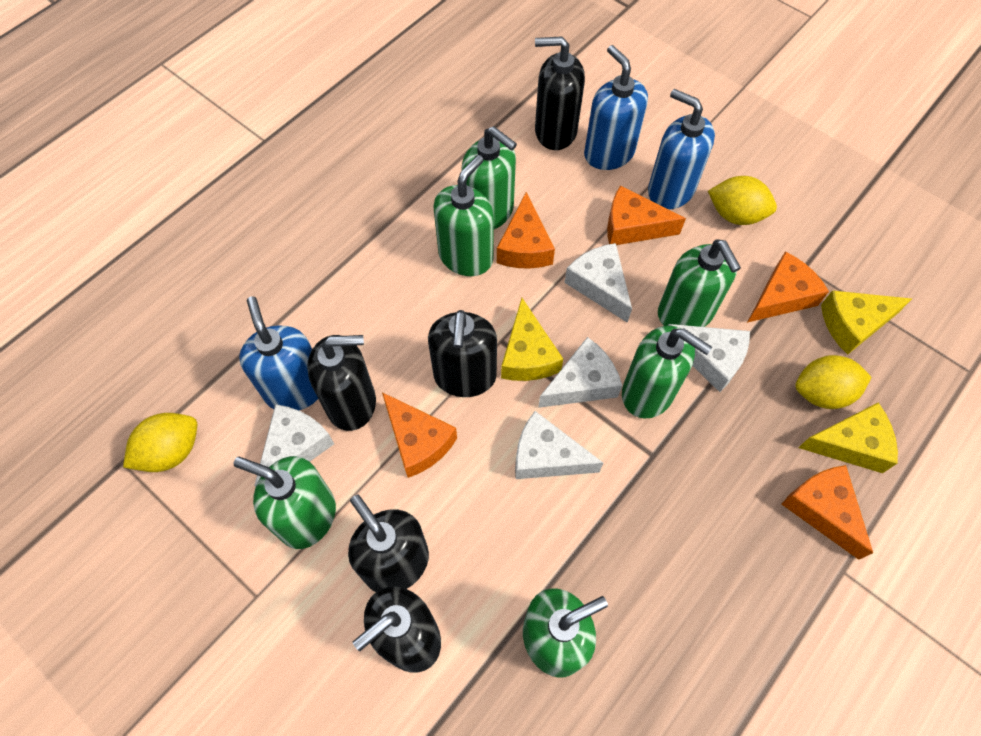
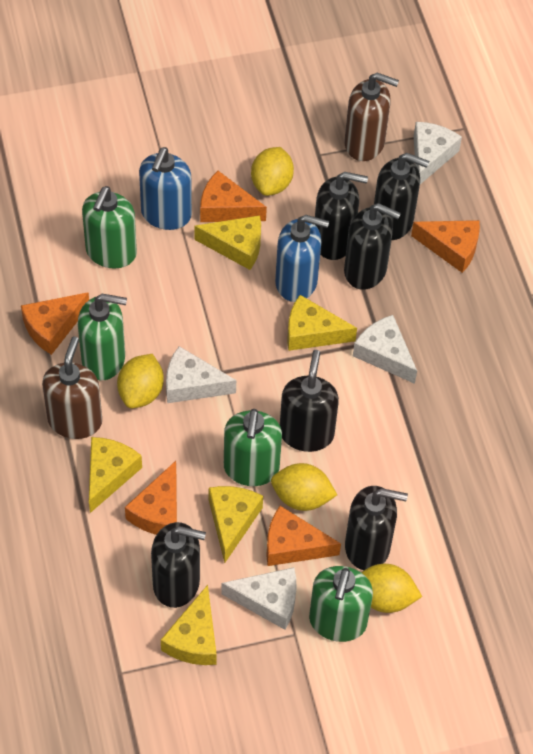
black soap dispenser: 5 -> 6
blue soap dispenser: 3 -> 2
brown soap dispenser: 0 -> 2
green soap dispenser: 6 -> 4
white cheese: 5 -> 4
yellow cheese: 3 -> 5
yellow lemon: 3 -> 4

